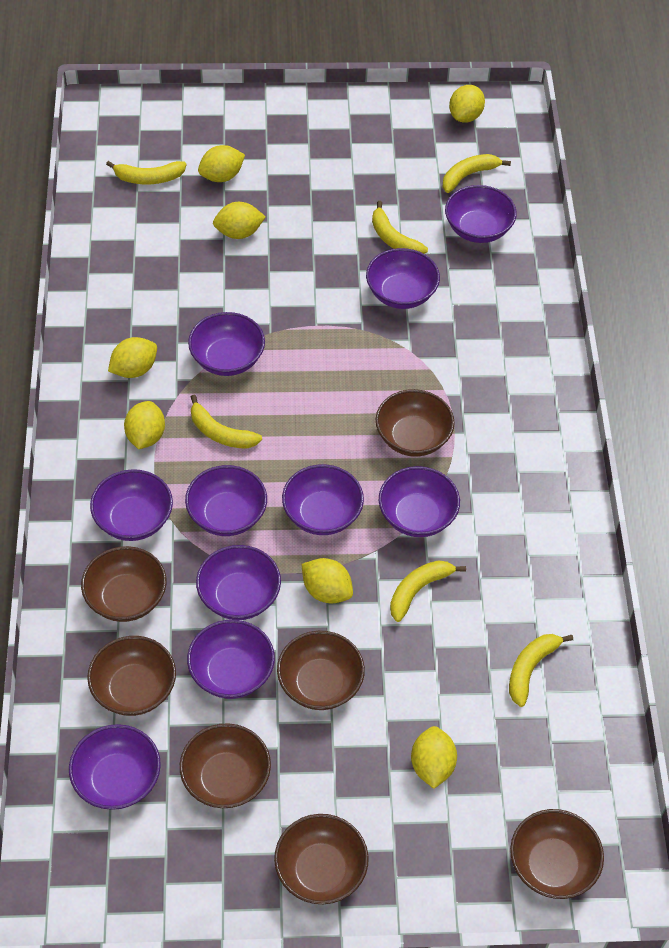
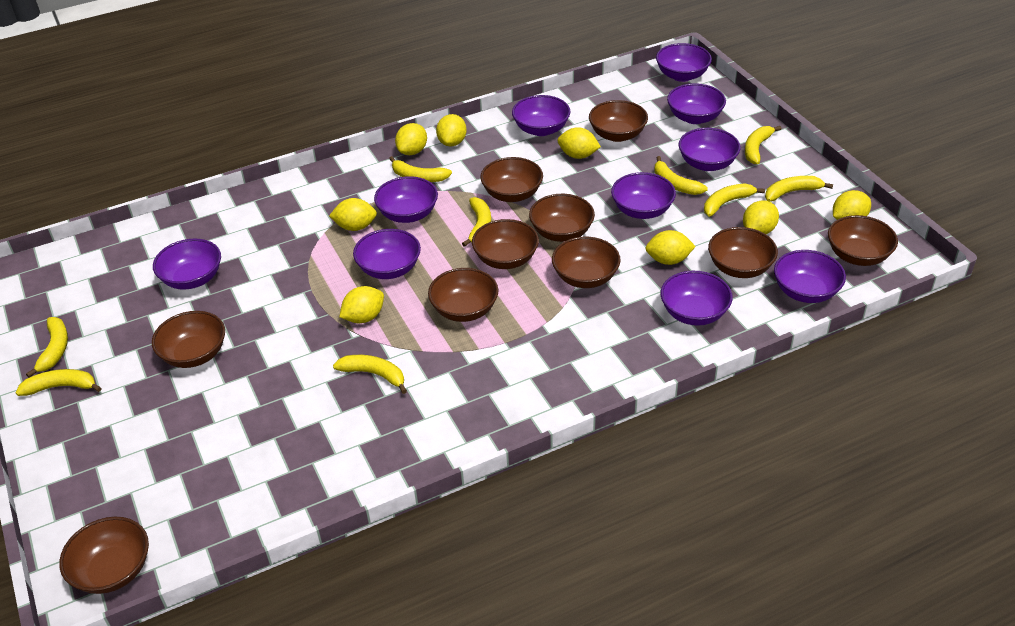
brown bowl: 7 -> 10
yellow banana: 6 -> 9
yellow lemon: 7 -> 8

